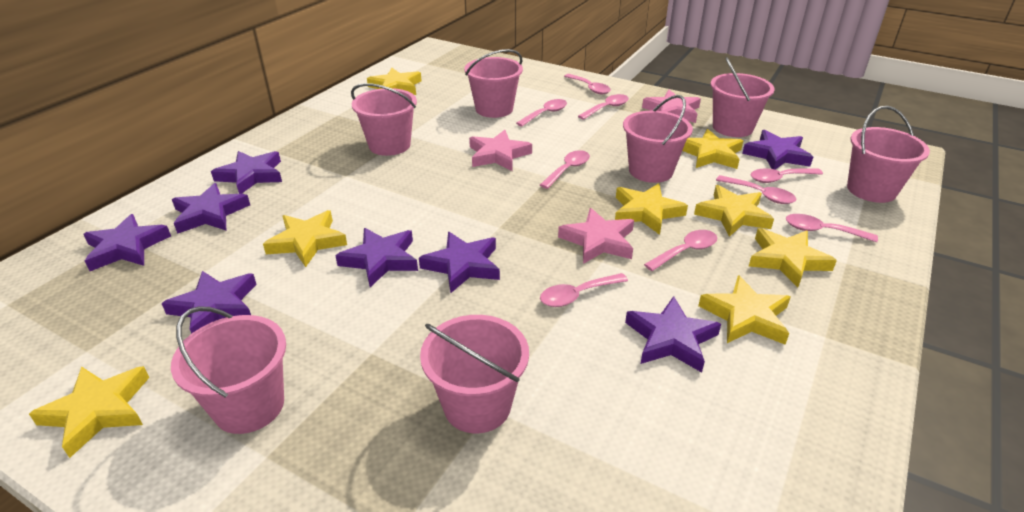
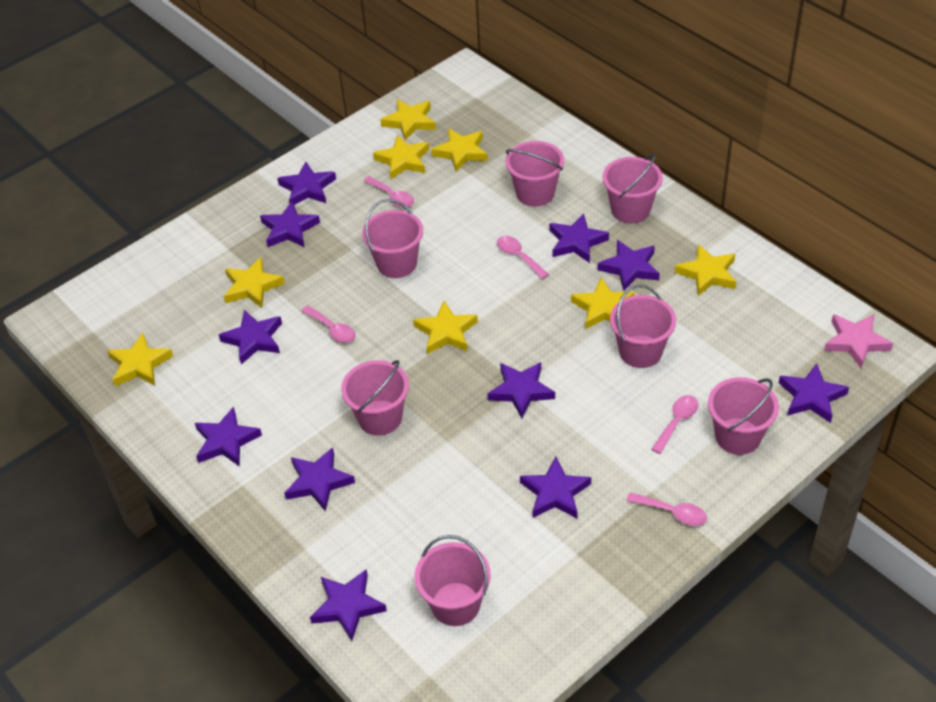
pink spoon: 9 -> 5
pink star: 3 -> 1
purple star: 8 -> 11

